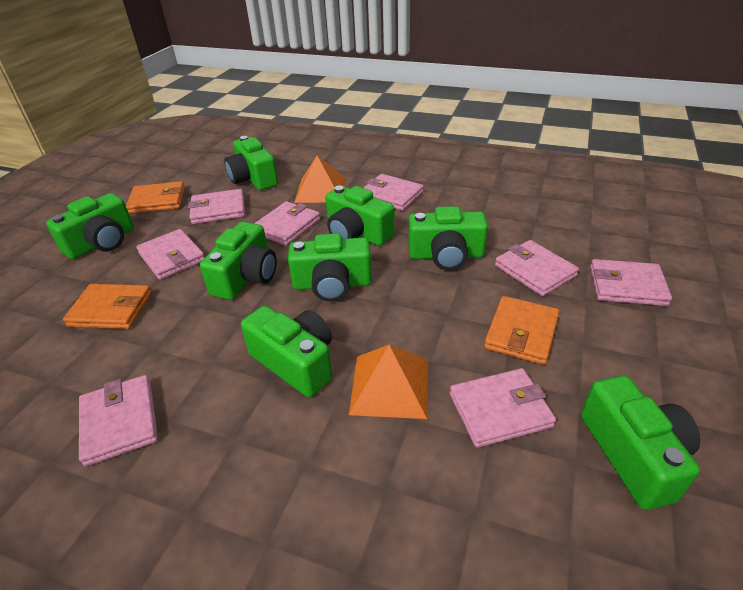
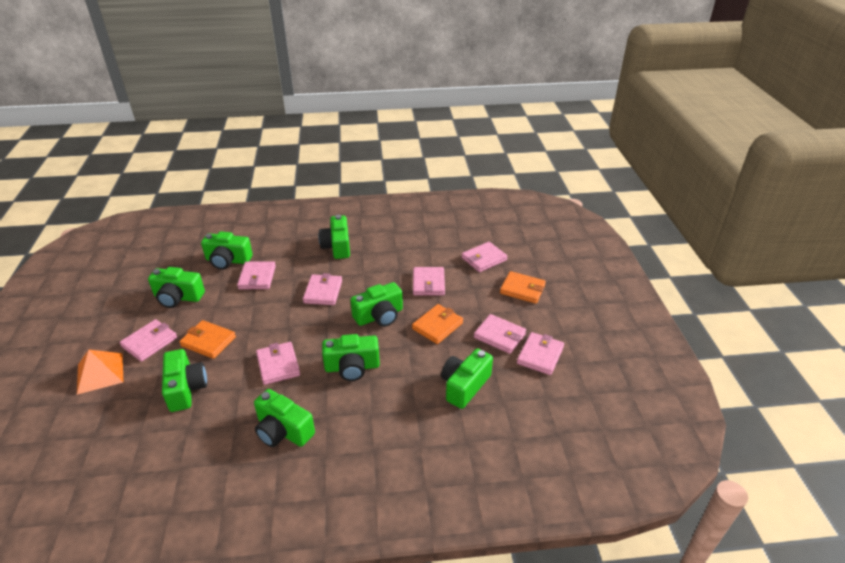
orange pyramid: 2 -> 1

